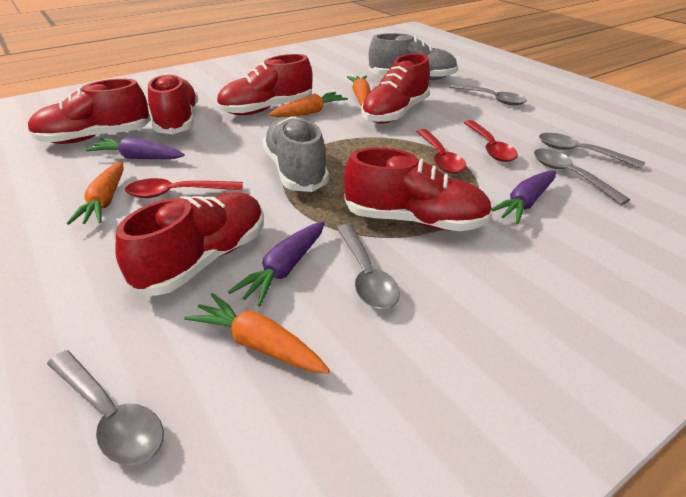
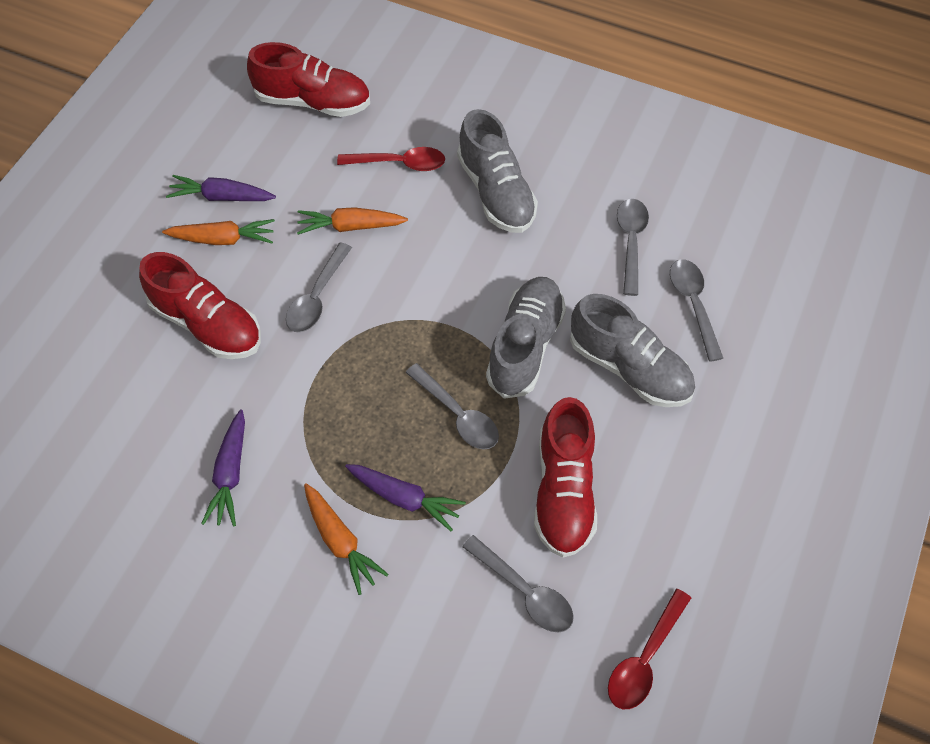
grey shoe: 2 -> 3
orange carrot: 4 -> 3
red shoe: 6 -> 3
red spoon: 3 -> 2

